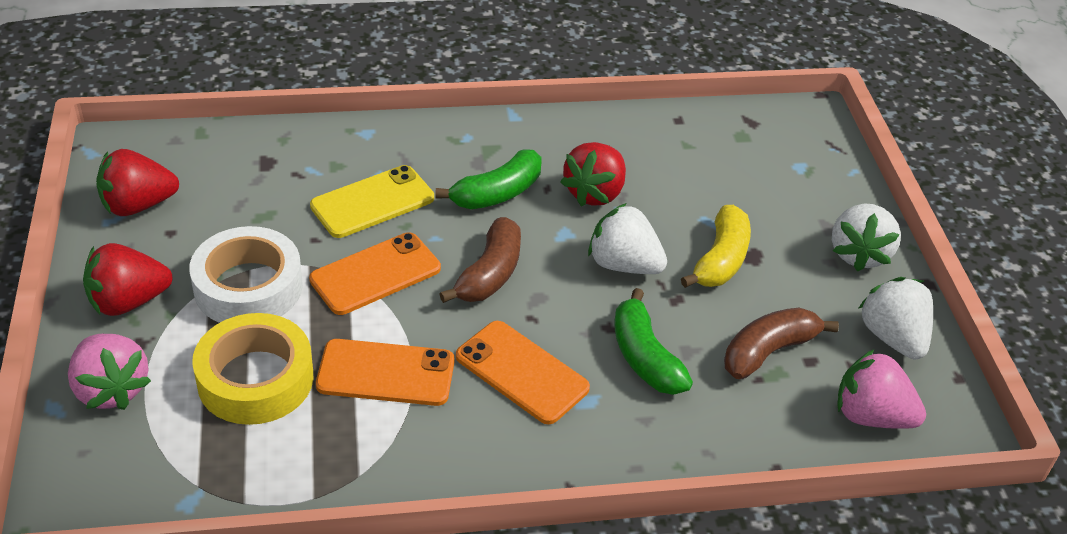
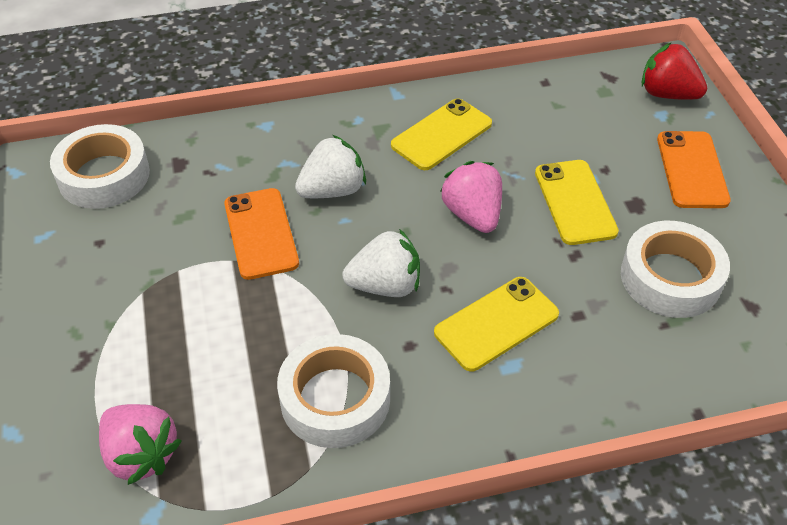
brown banana: 2 -> 0
green banana: 2 -> 0
orange phone: 3 -> 2
red strawberry: 3 -> 1
white strawberry: 3 -> 2
white tape: 1 -> 3
yellow banana: 1 -> 0
yellow phone: 1 -> 3
yellow tape: 1 -> 0

